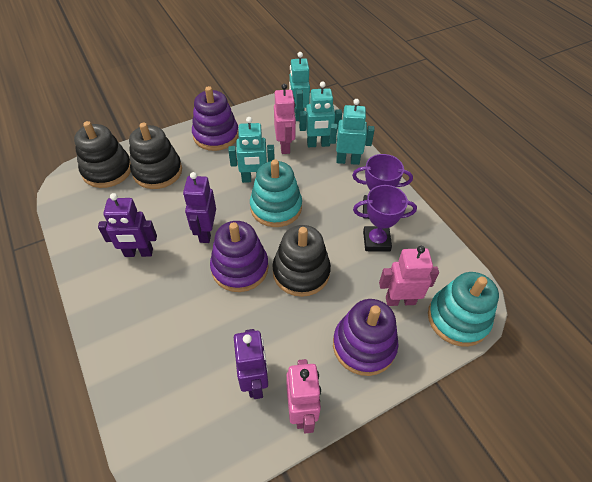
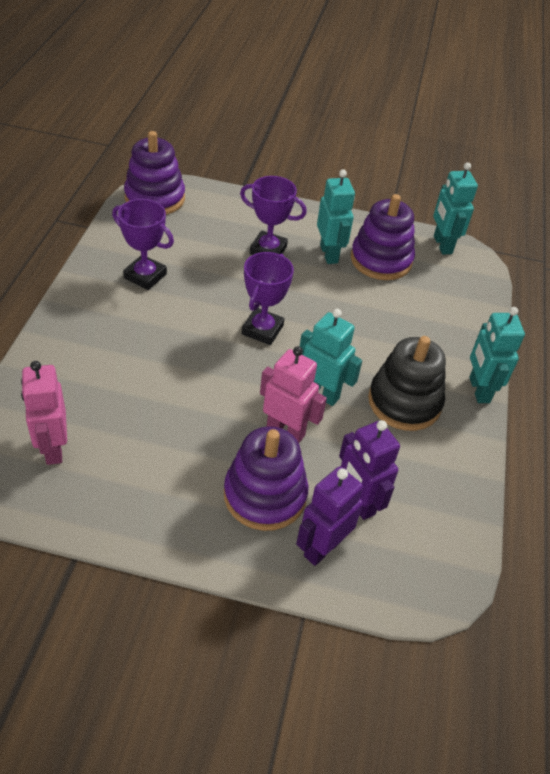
black stacking toy: 3 -> 1
pink robot: 3 -> 2
purple robot: 3 -> 2
purple trophy: 2 -> 3
turquoise stacking toy: 2 -> 0

